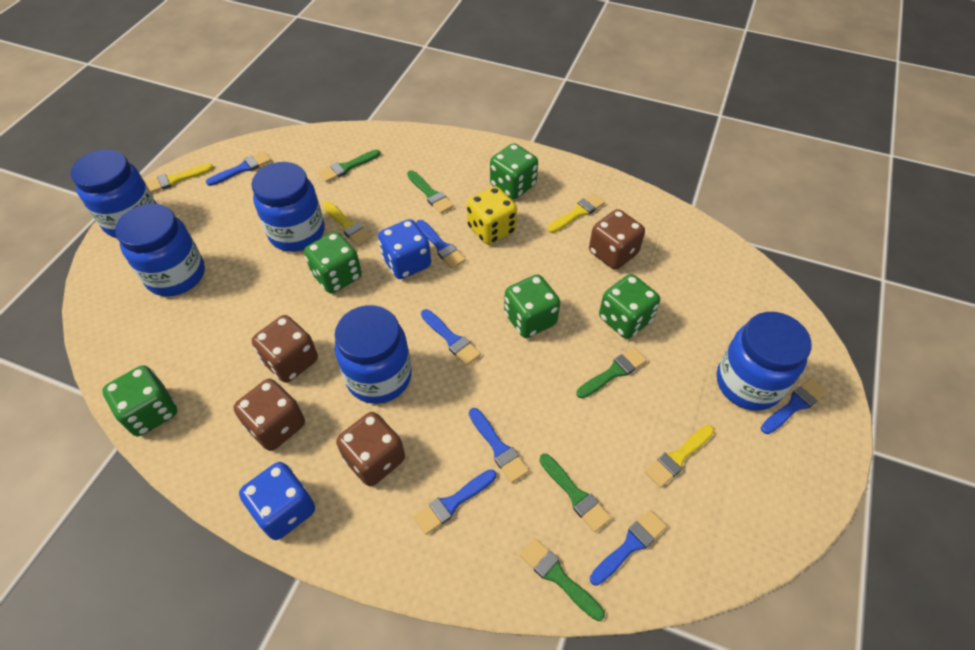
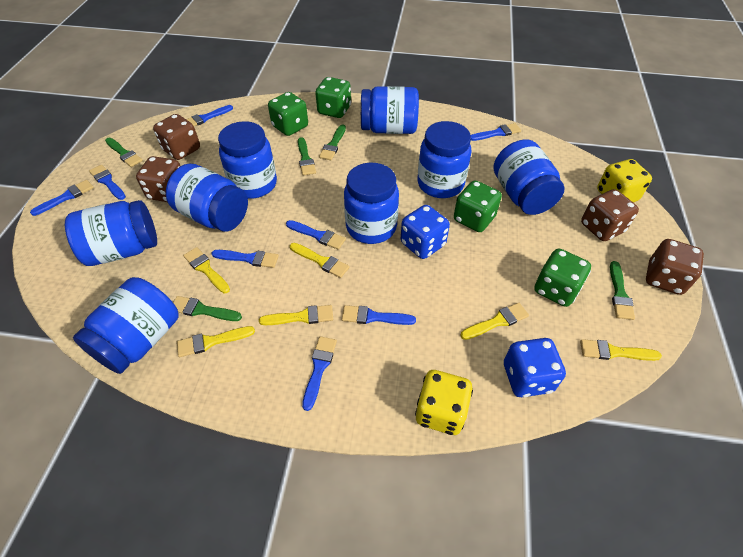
blue brush: 7 -> 8
blue jar: 5 -> 8
green dice: 5 -> 4
yellow brush: 4 -> 6
yellow dice: 1 -> 2

